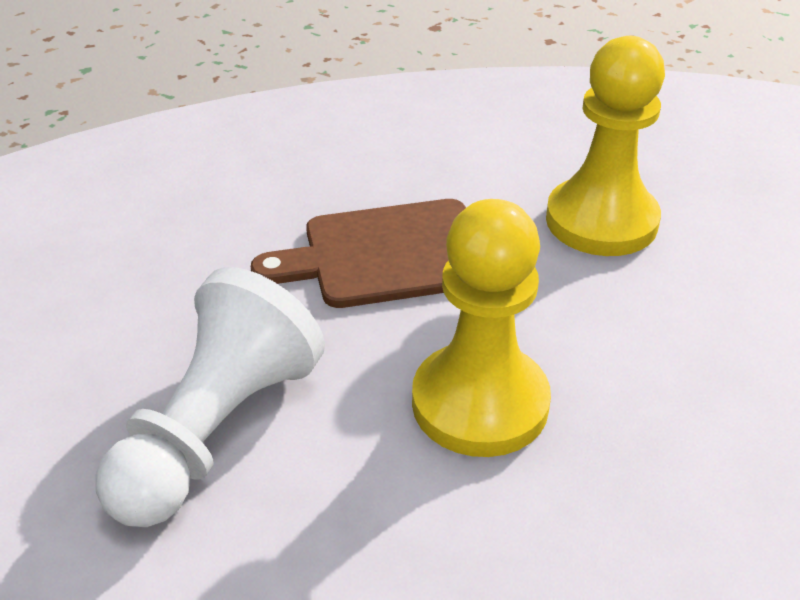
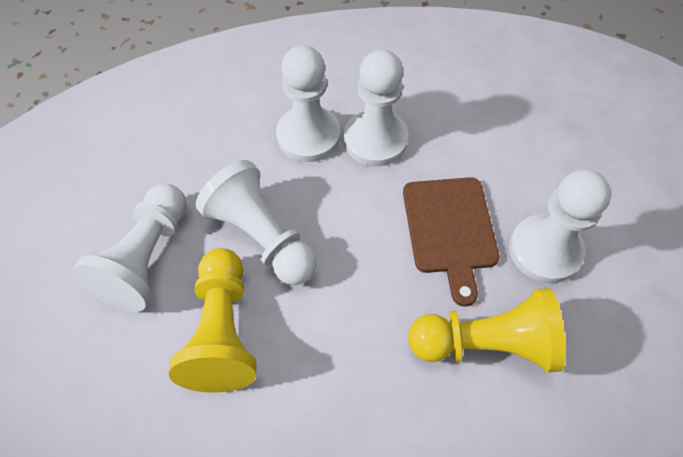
white pawn: 1 -> 5

